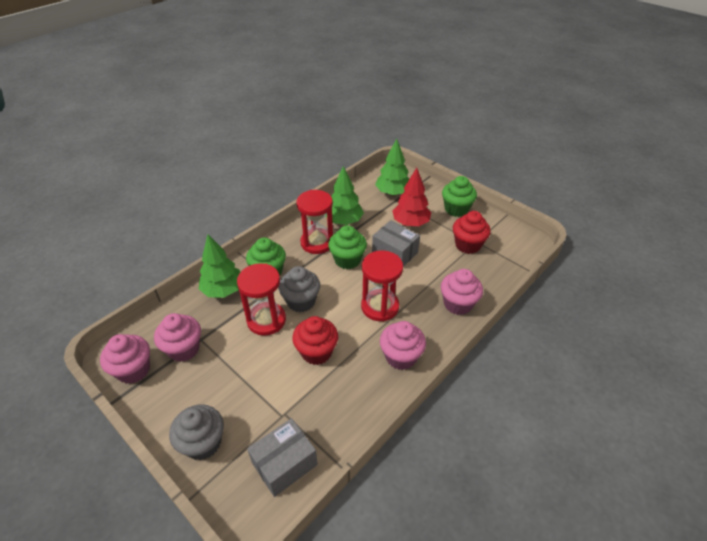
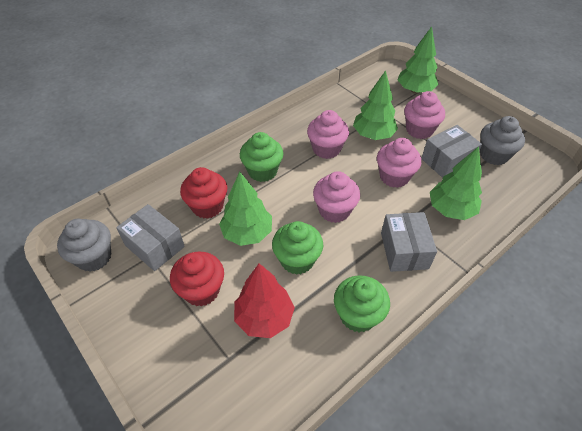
green tree: 3 -> 4
grey box: 2 -> 3
red hourglass: 3 -> 0

